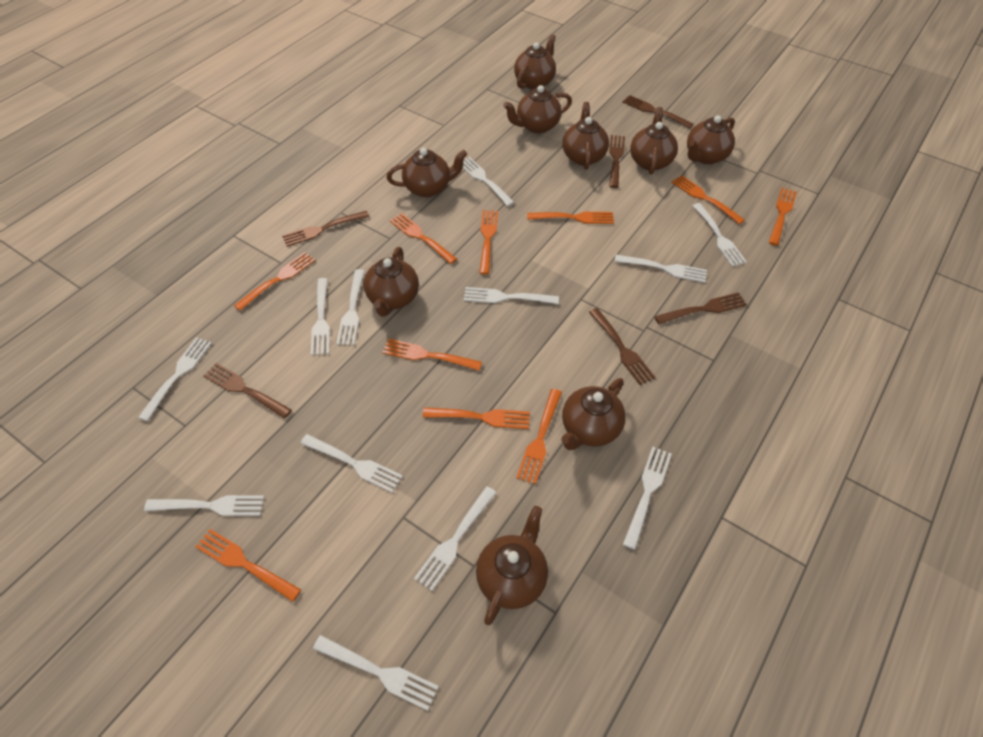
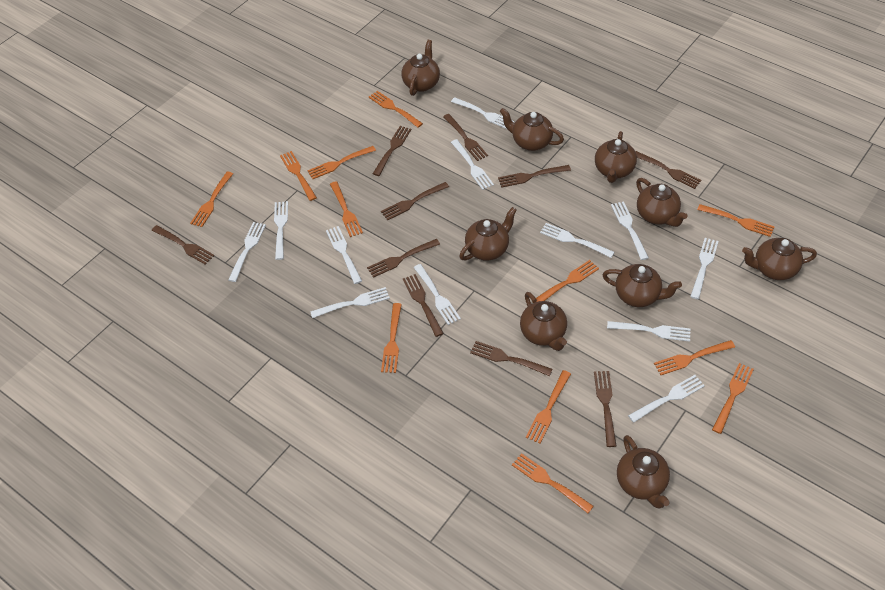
brown fork: 6 -> 10
orange fork: 10 -> 12

